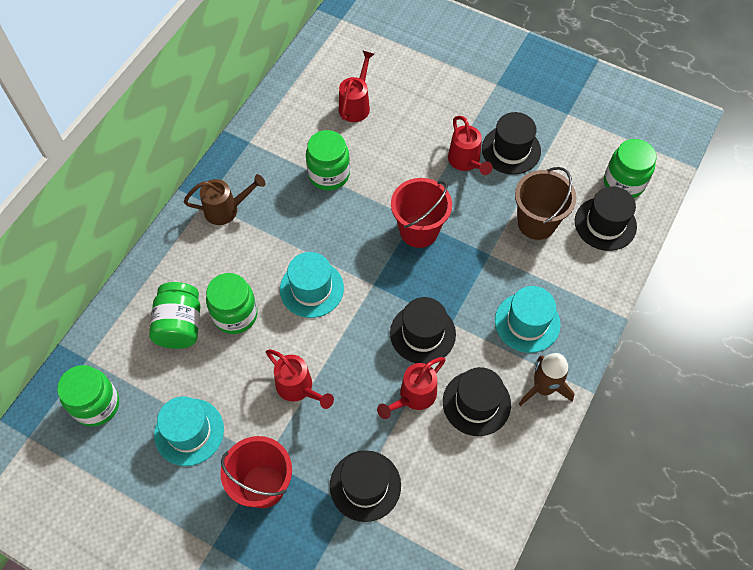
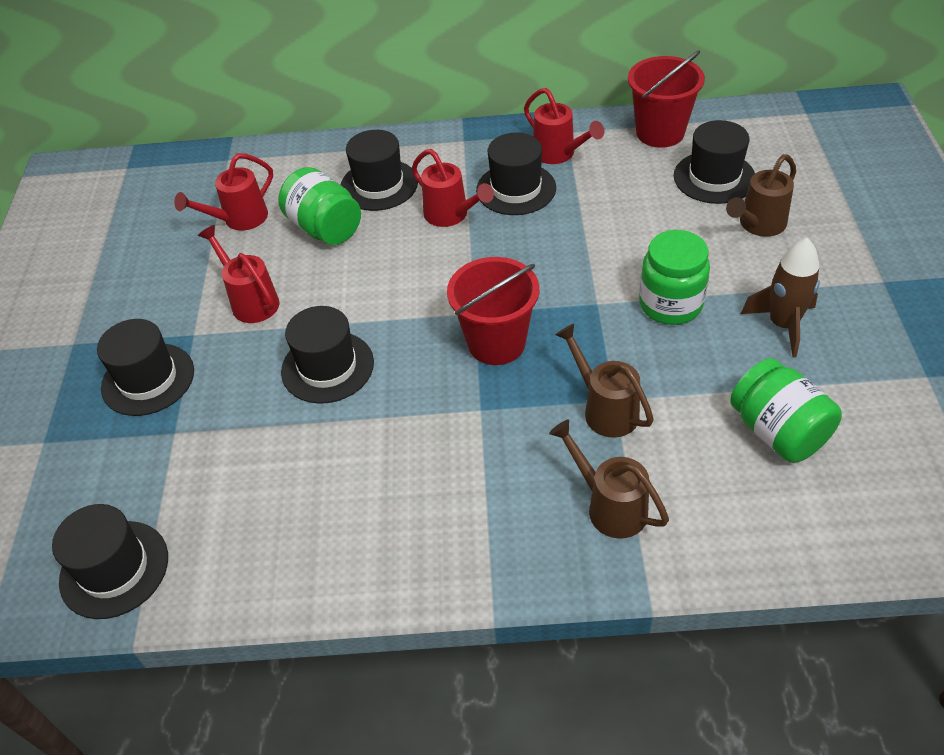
black hat: 5 -> 6
brown bucket: 1 -> 0
brown watering can: 1 -> 3
green jar: 5 -> 3
turquoise hat: 3 -> 0

